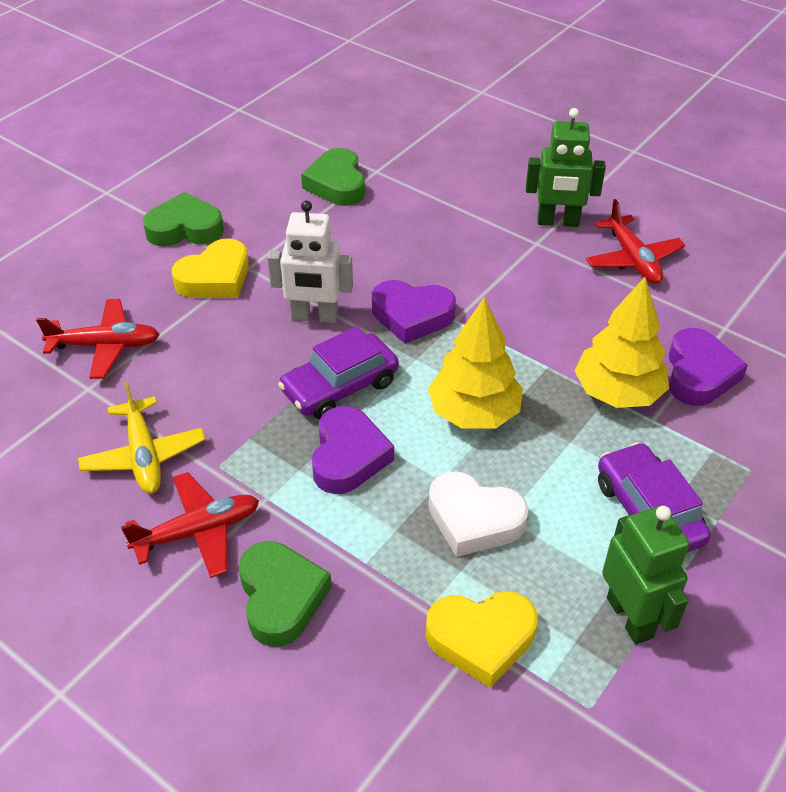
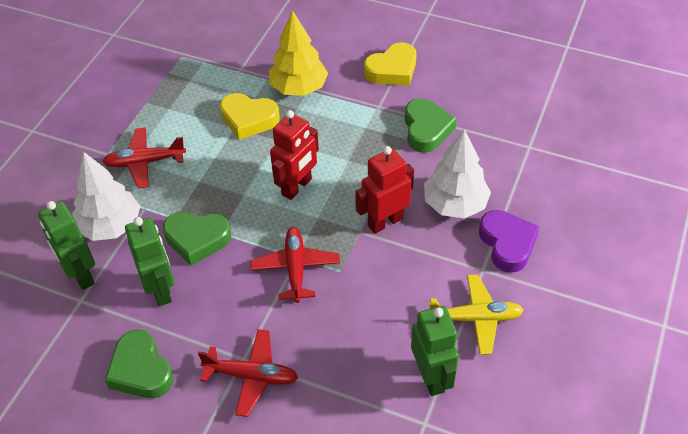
green robot: 2 -> 3
purple car: 2 -> 0
purple heart: 3 -> 1
red robot: 0 -> 2
white heart: 1 -> 0
white robot: 1 -> 0
white tree: 0 -> 2
yellow tree: 2 -> 1

